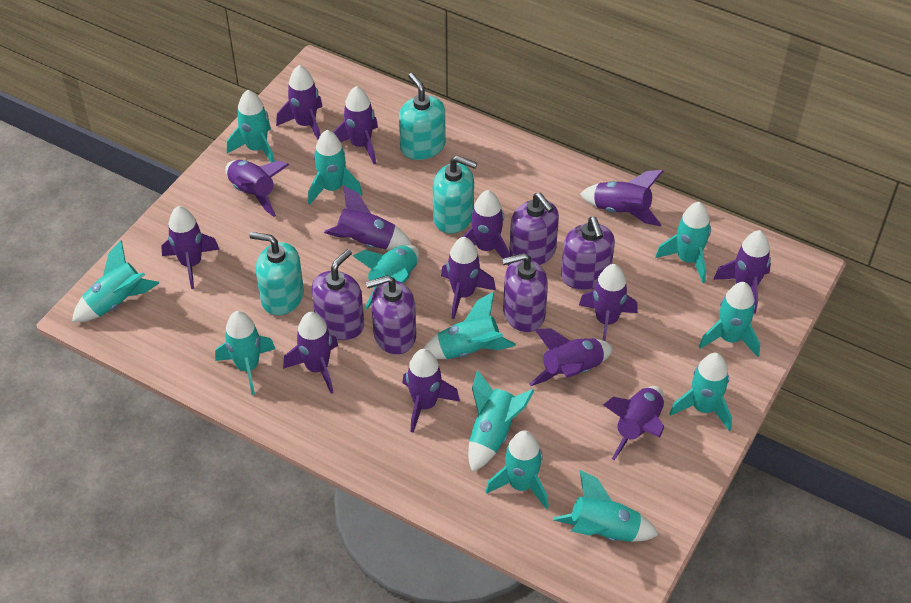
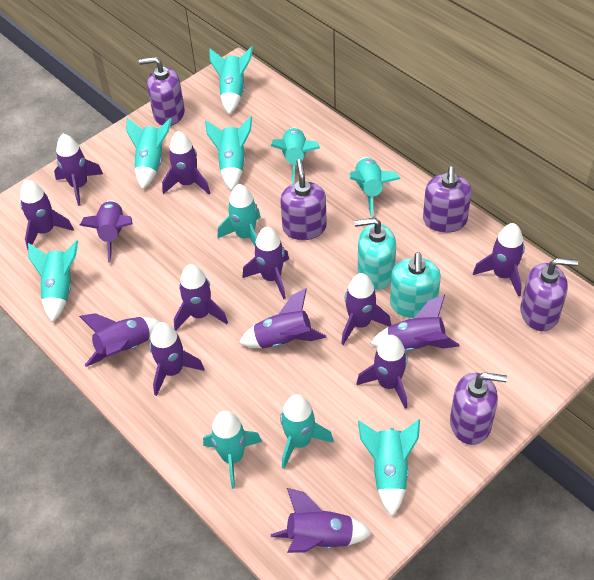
turquoise rocket: 12 -> 10
turquoise soap dispenser: 3 -> 2

